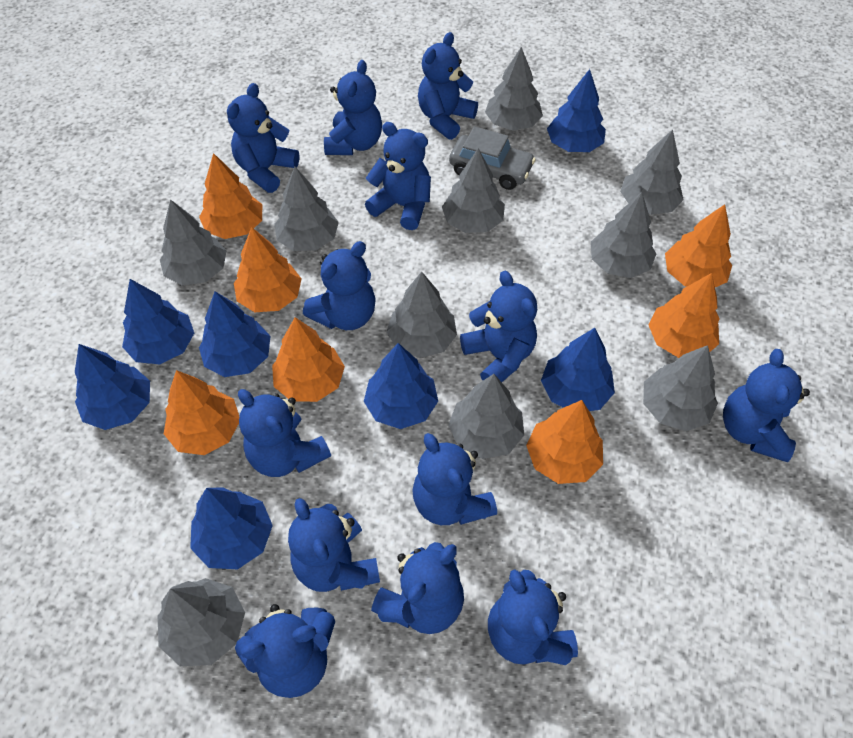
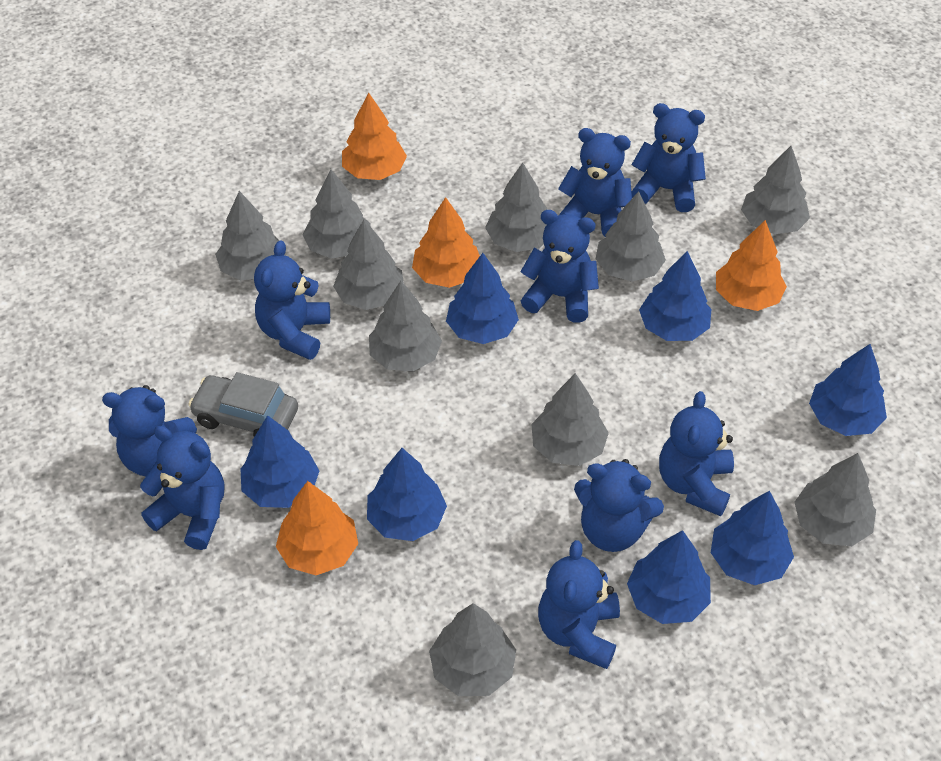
blue teddy bear: 13 -> 9
orange tree: 7 -> 4

